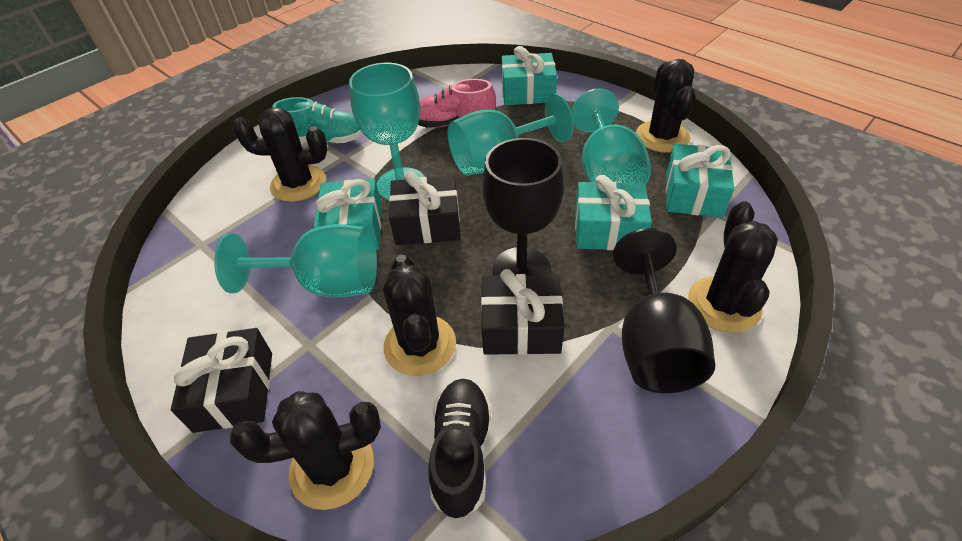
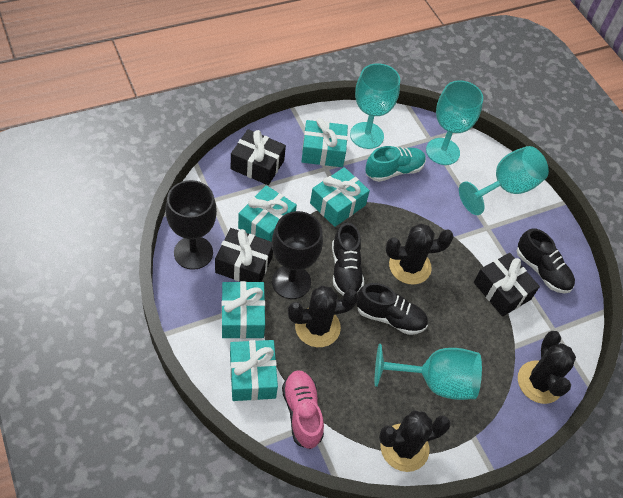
black cactus: 5 -> 4
black shoe: 1 -> 3
turquoise gift: 4 -> 5

